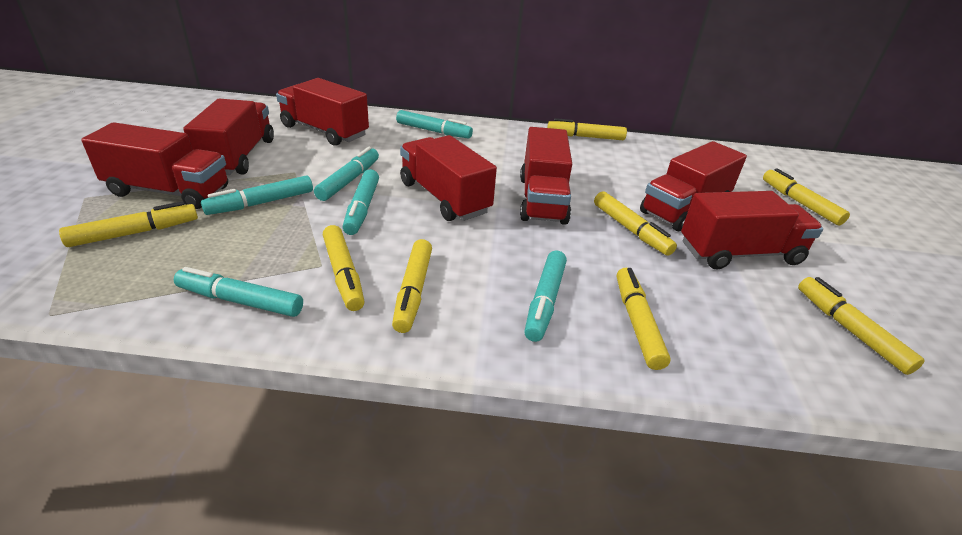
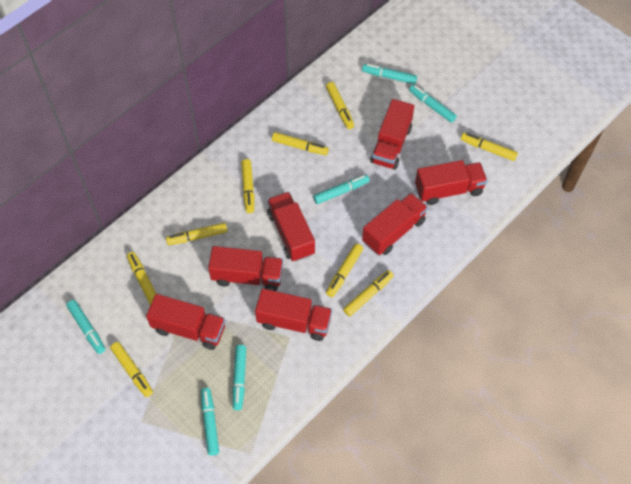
yellow marker: 8 -> 9

